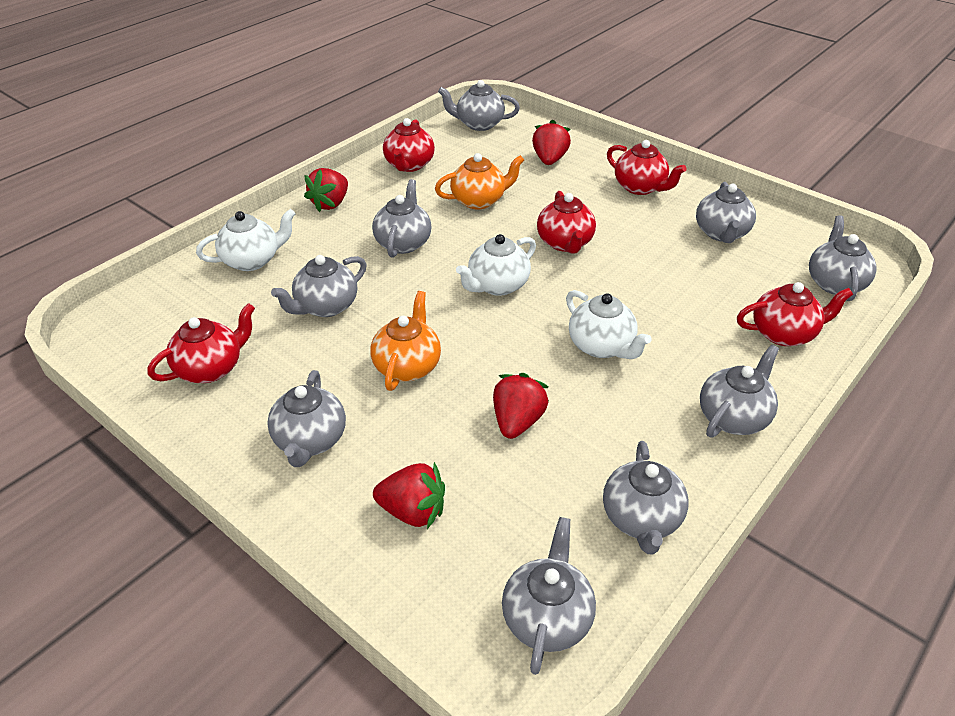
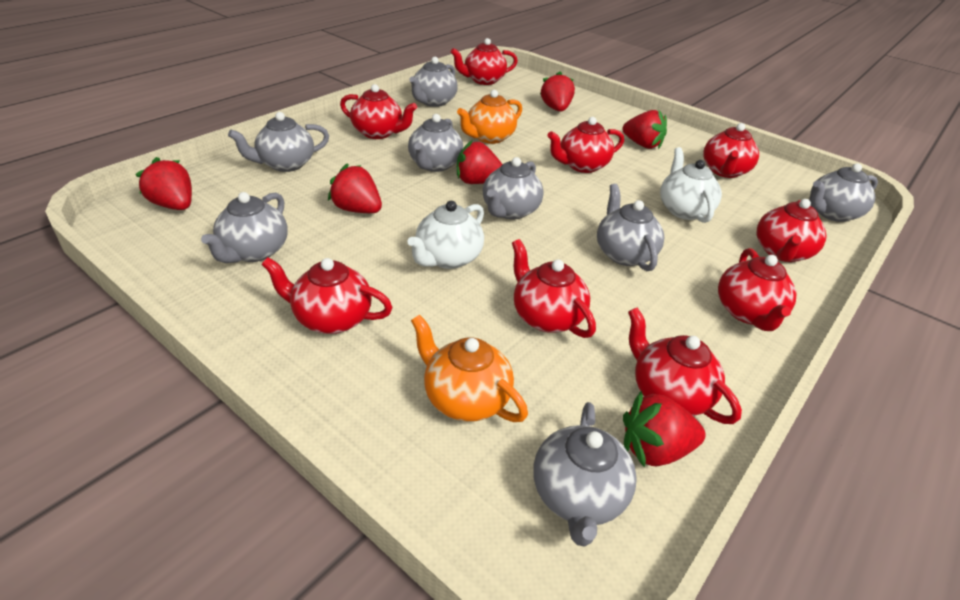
grey teapot: 9 -> 8
red strawberry: 4 -> 6
red teapot: 5 -> 9
white teapot: 3 -> 2

